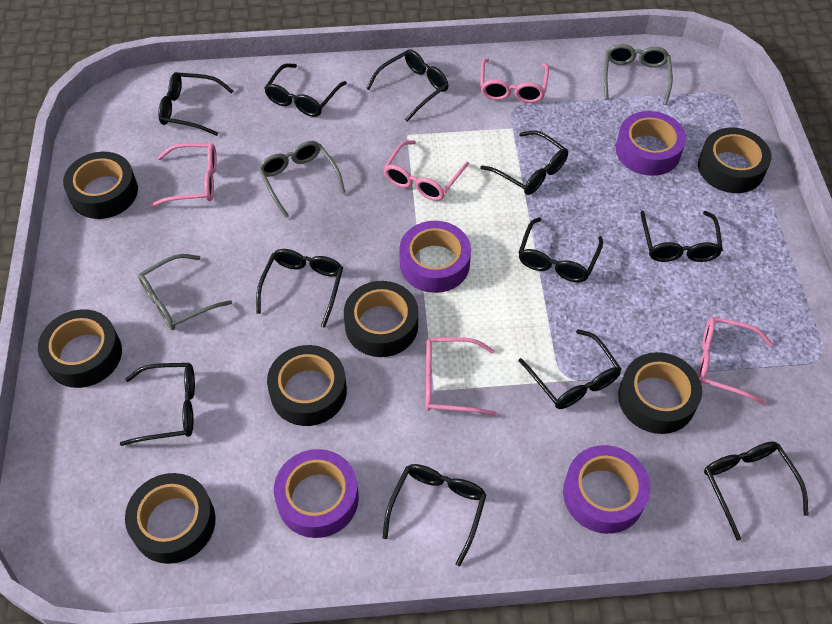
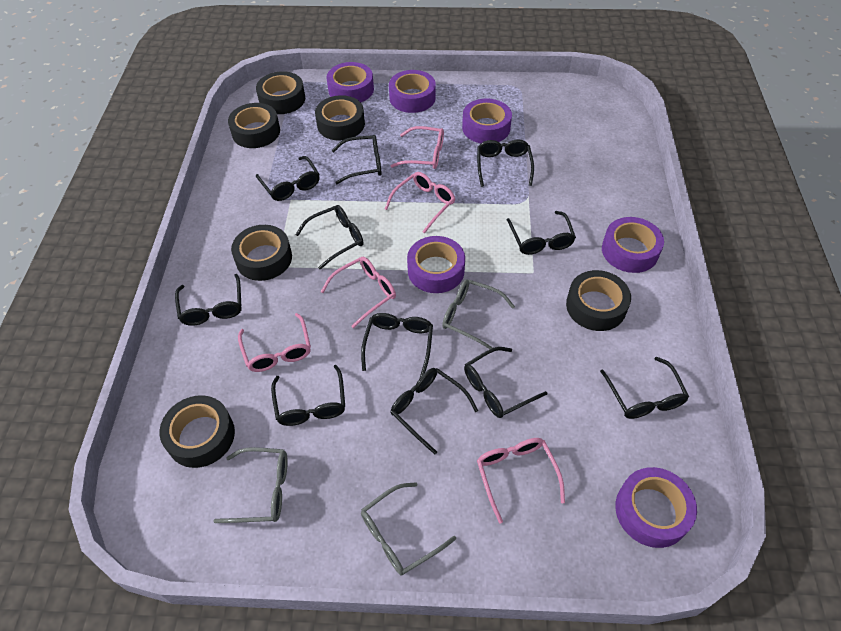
black tape: 7 -> 6
purple tape: 4 -> 6

